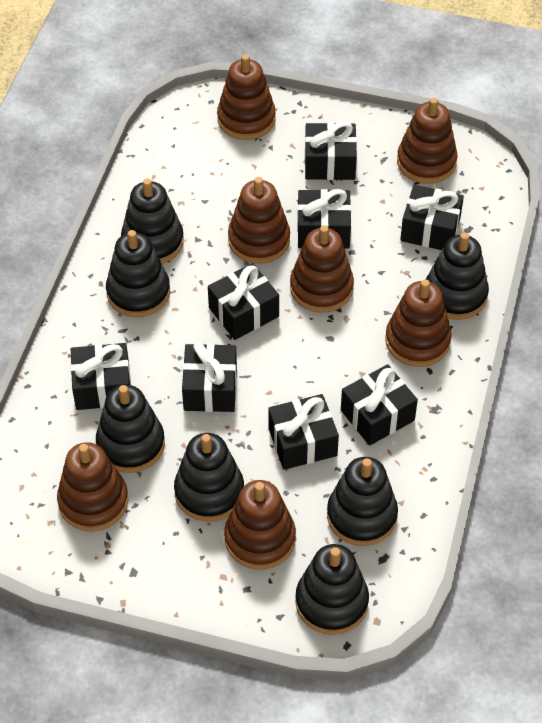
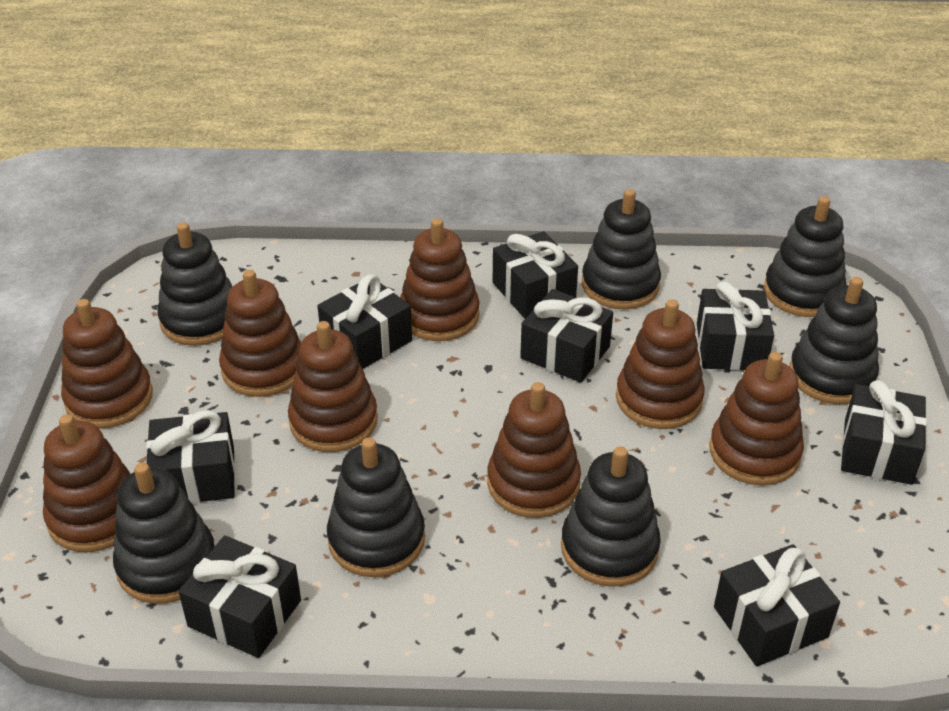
brown stacking toy: 7 -> 8

